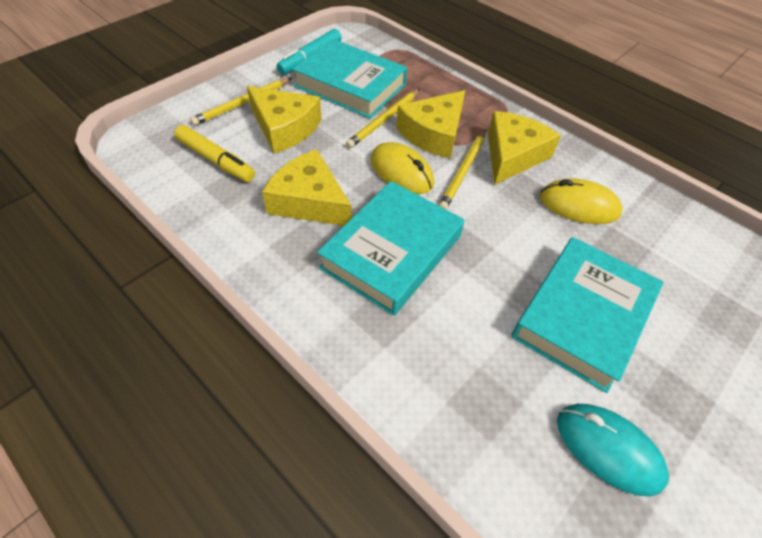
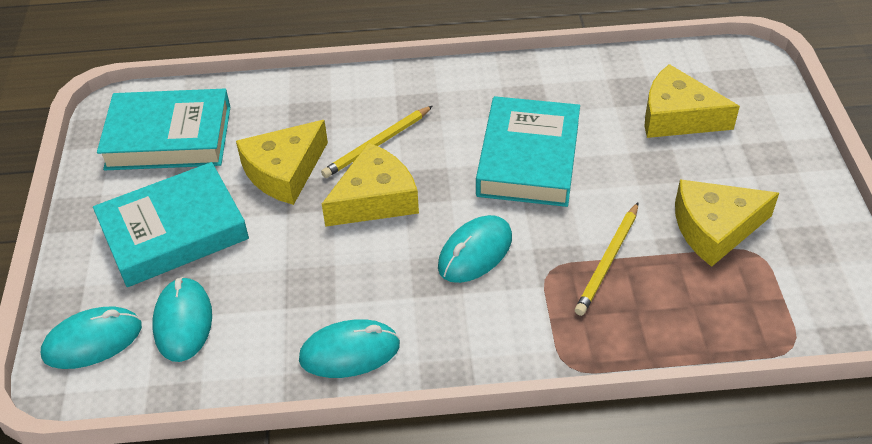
turquoise marker: 1 -> 0
turquoise mouse: 1 -> 4
yellow marker: 1 -> 0
yellow mouse: 2 -> 0
yellow pencil: 3 -> 2

